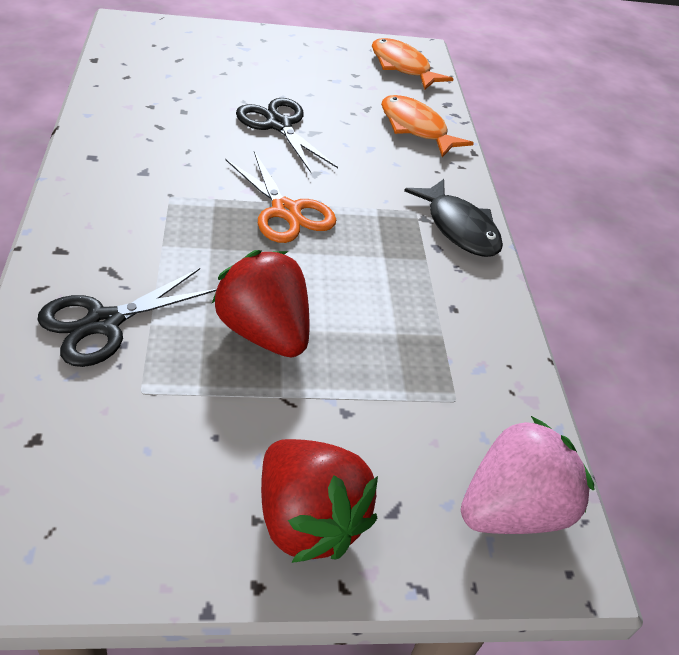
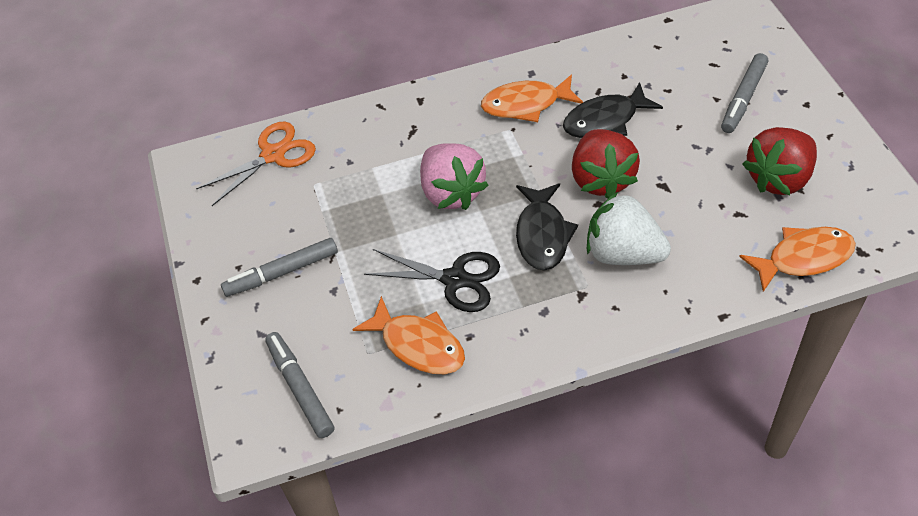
black fish: 1 -> 2
black scissors: 2 -> 1
grey marker: 0 -> 3
orange fish: 2 -> 3
white strawberry: 0 -> 1

